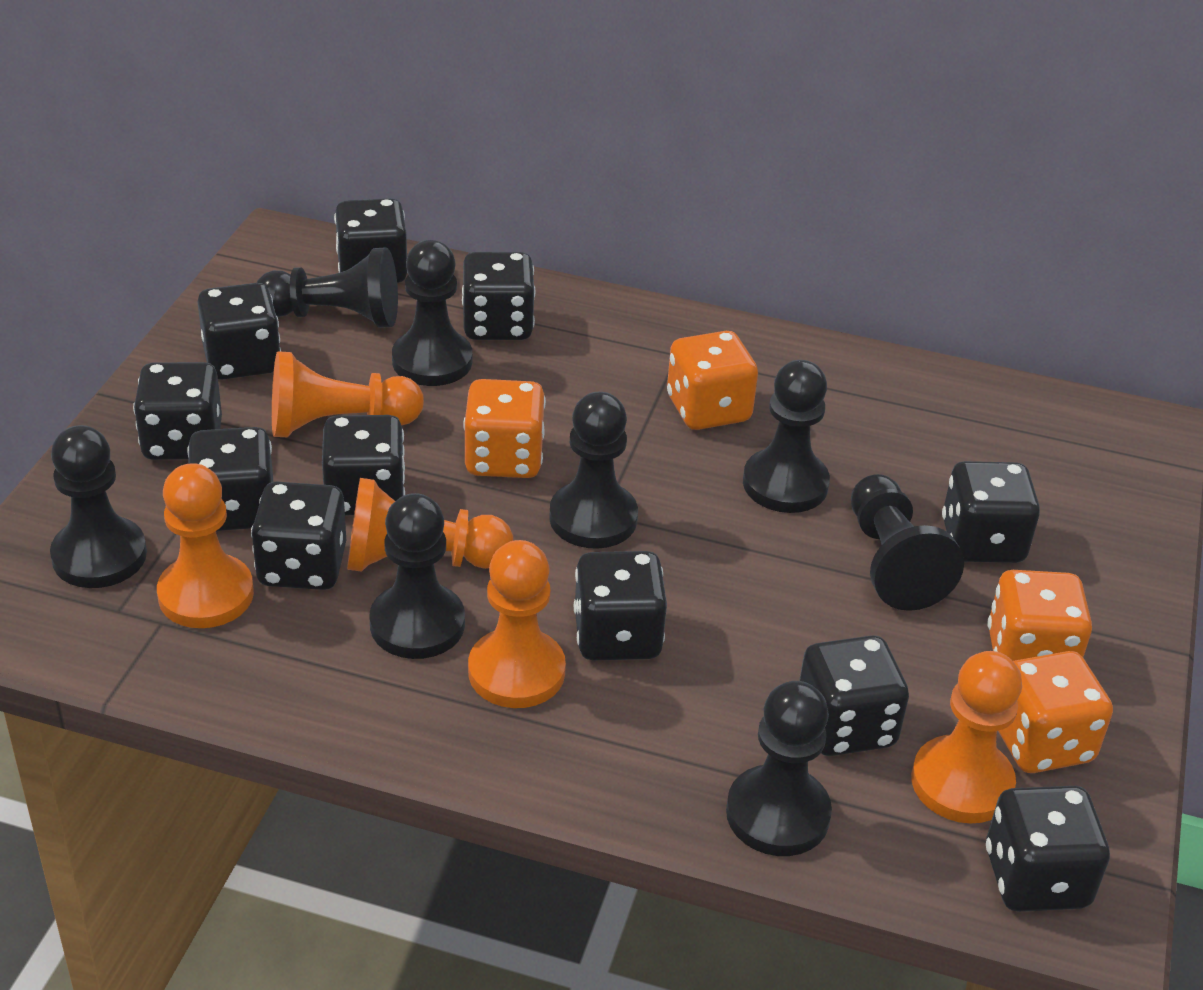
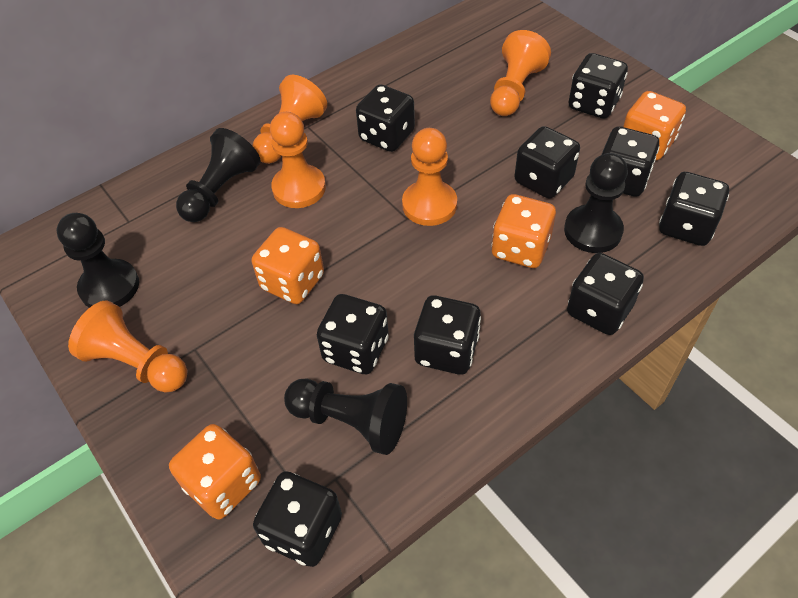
black dice: 11 -> 9
black pawn: 8 -> 4

